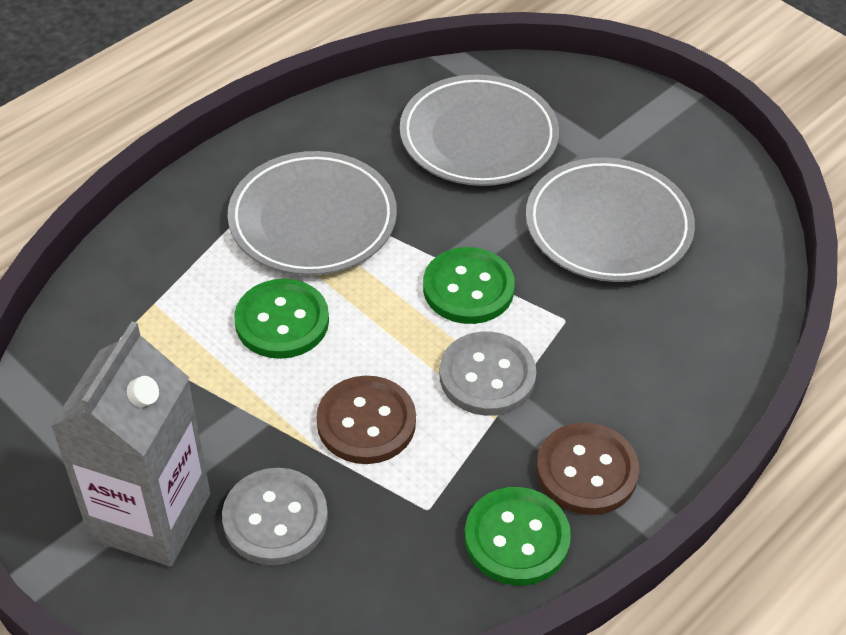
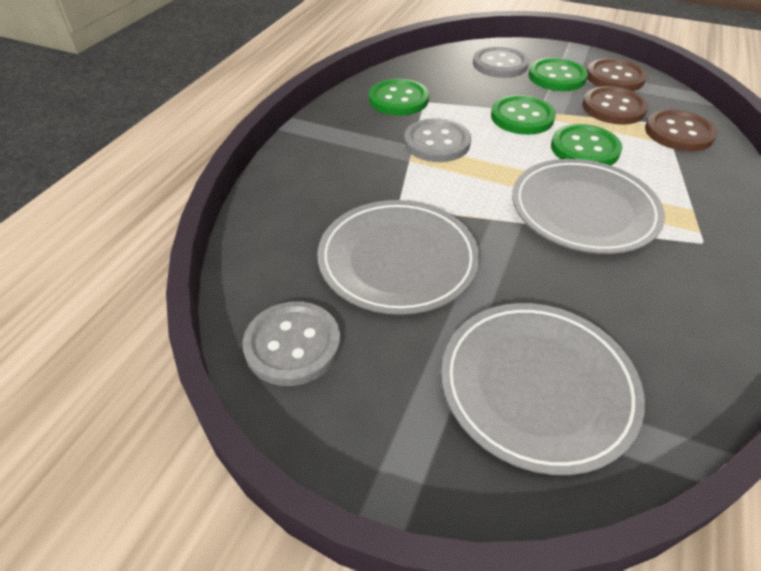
brown button: 2 -> 3
green button: 3 -> 4
grey button: 2 -> 3
grey carton: 1 -> 0

